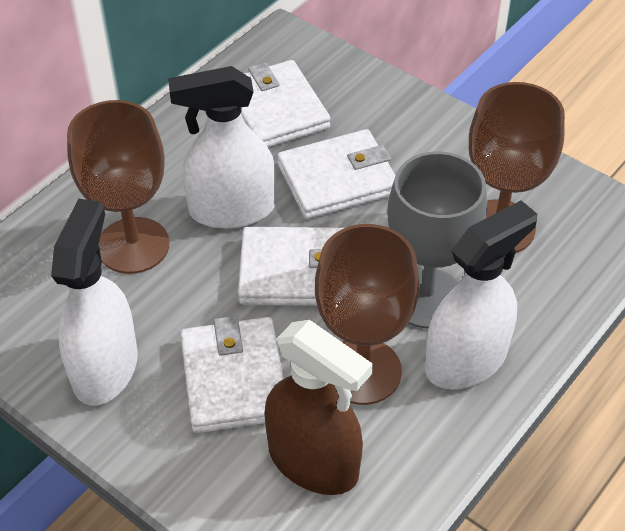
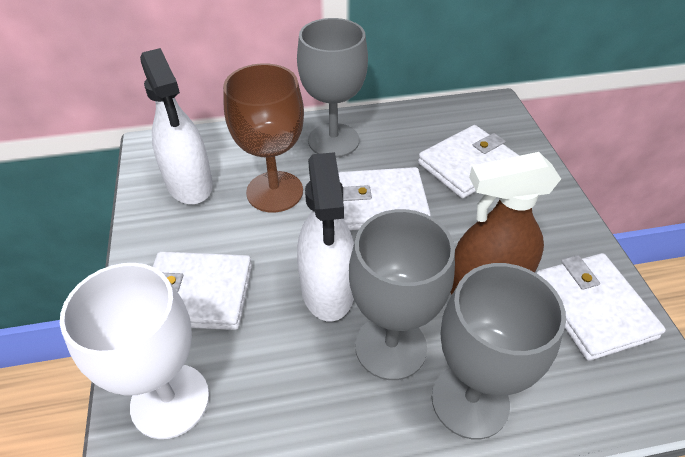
brown goblet: 3 -> 1
grey goblet: 1 -> 3
white goblet: 0 -> 1
white spray bottle: 3 -> 2

